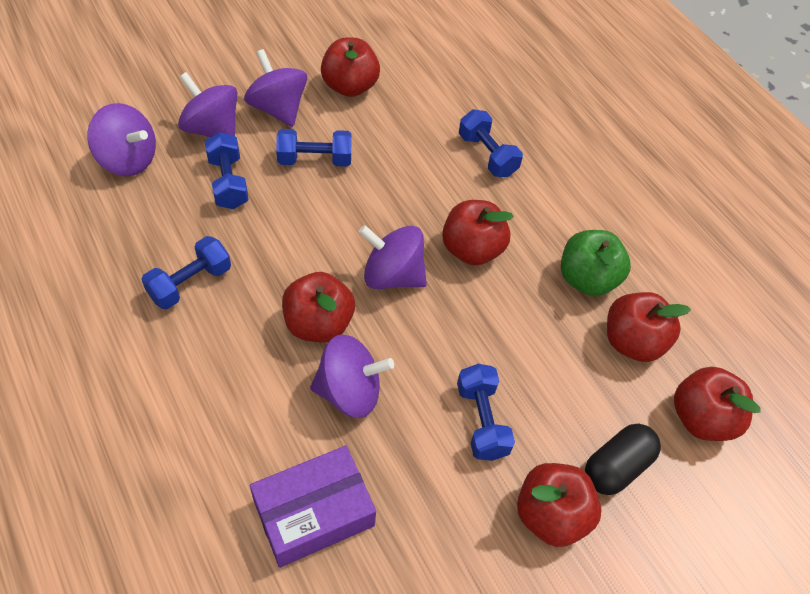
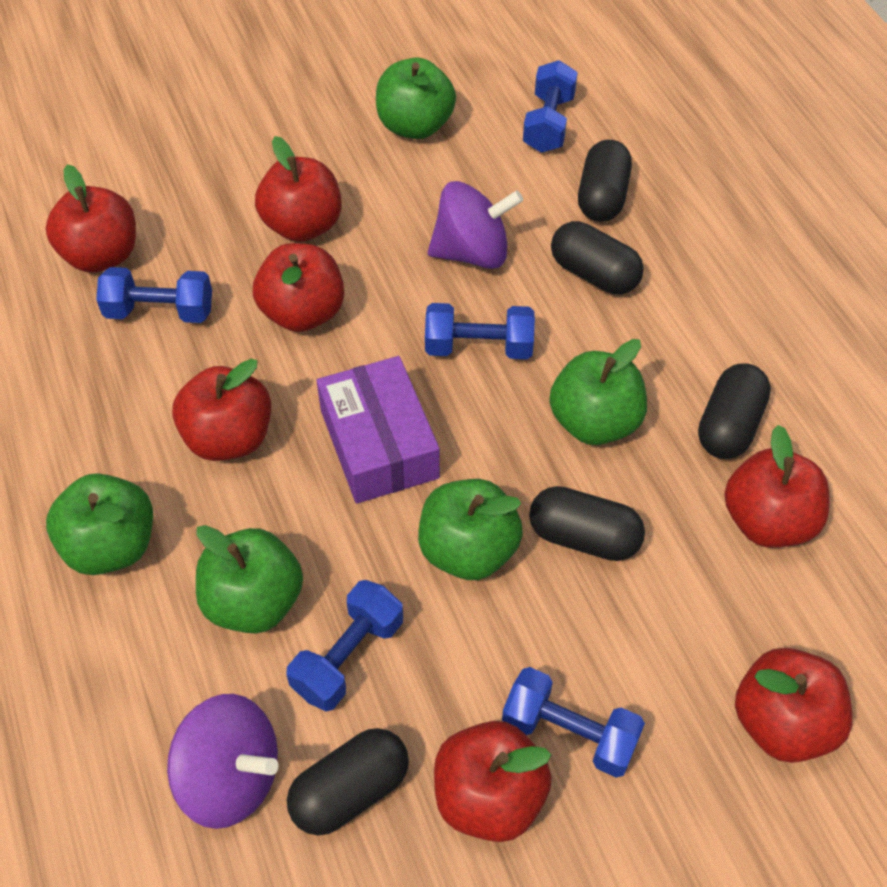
black capsule: 1 -> 5
green apple: 1 -> 5
purple spinning top: 5 -> 2
red apple: 6 -> 7

